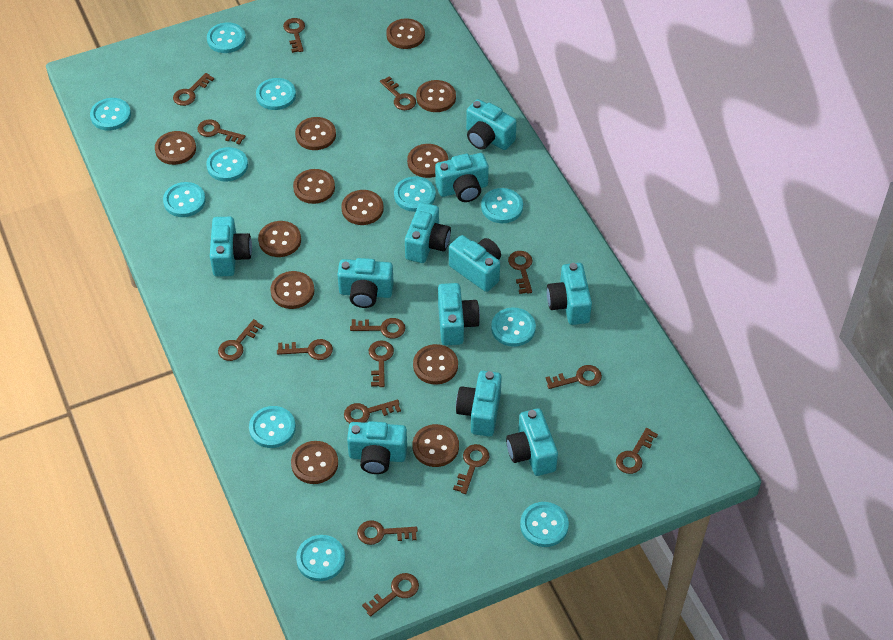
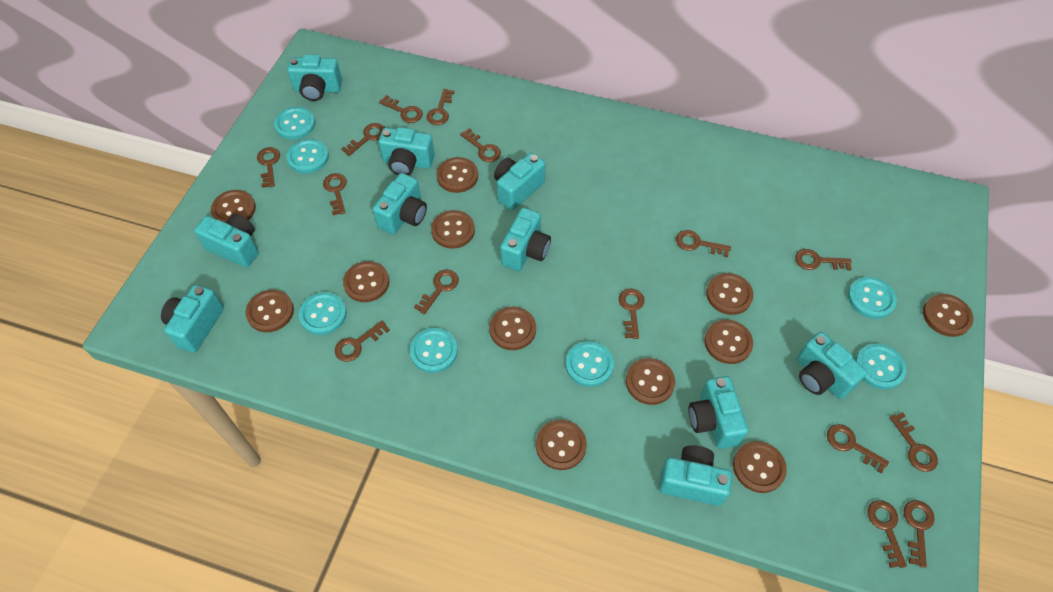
turquoise button: 11 -> 7
turquoise camera: 11 -> 10

